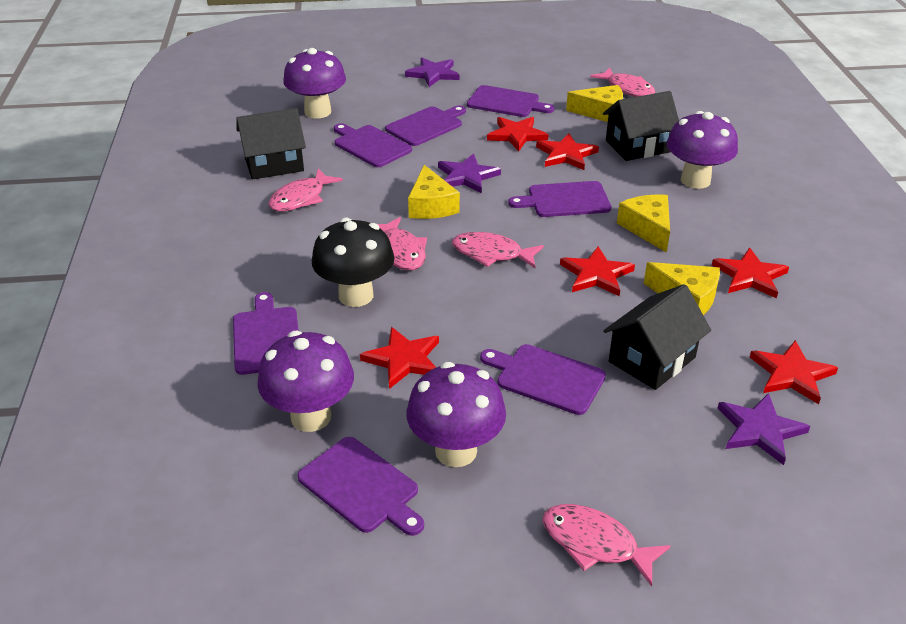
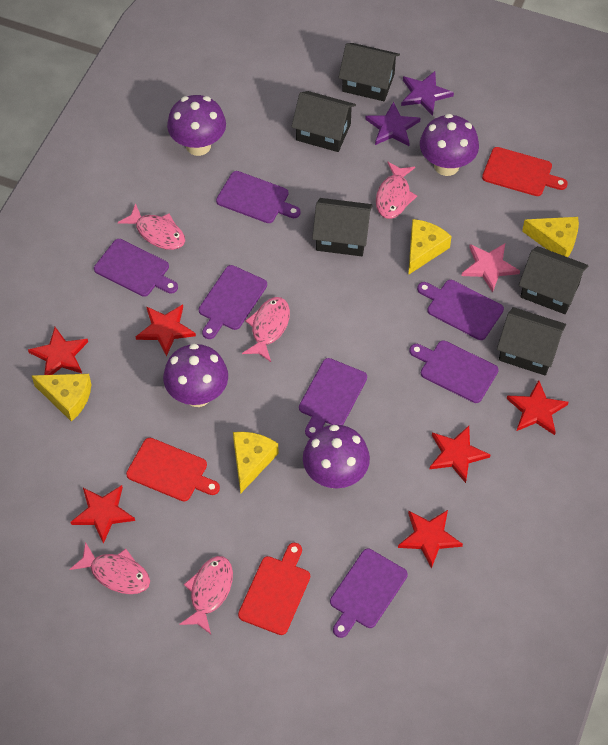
black house: 3 -> 5
black mushroom: 1 -> 0
pink star: 0 -> 1
purple star: 3 -> 2
red cutting board: 0 -> 3

